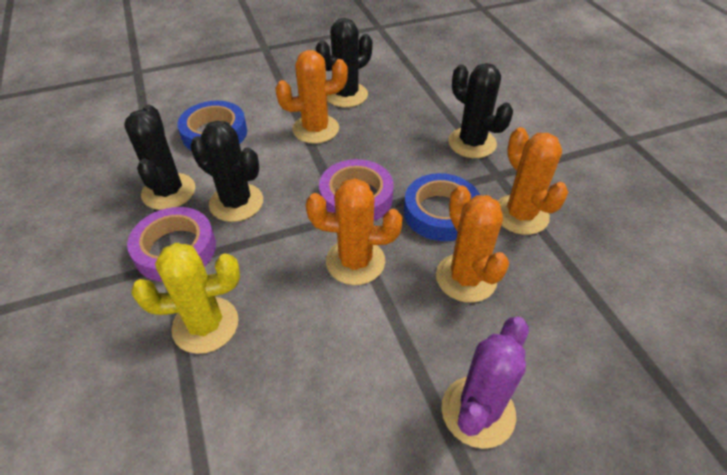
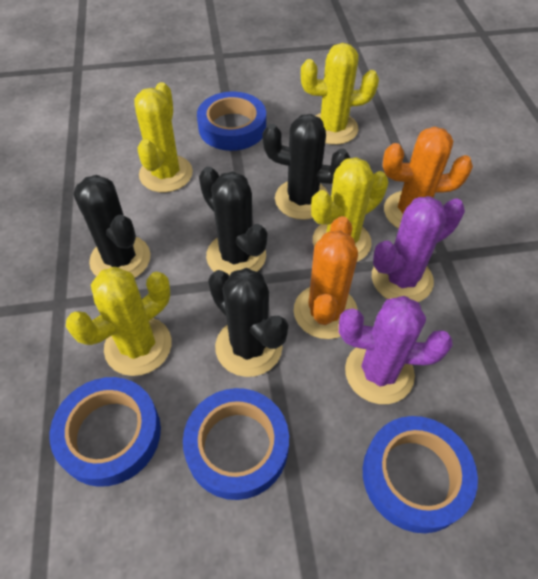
blue tape: 2 -> 4
orange cactus: 4 -> 2
purple cactus: 1 -> 2
purple tape: 2 -> 0
yellow cactus: 1 -> 4

